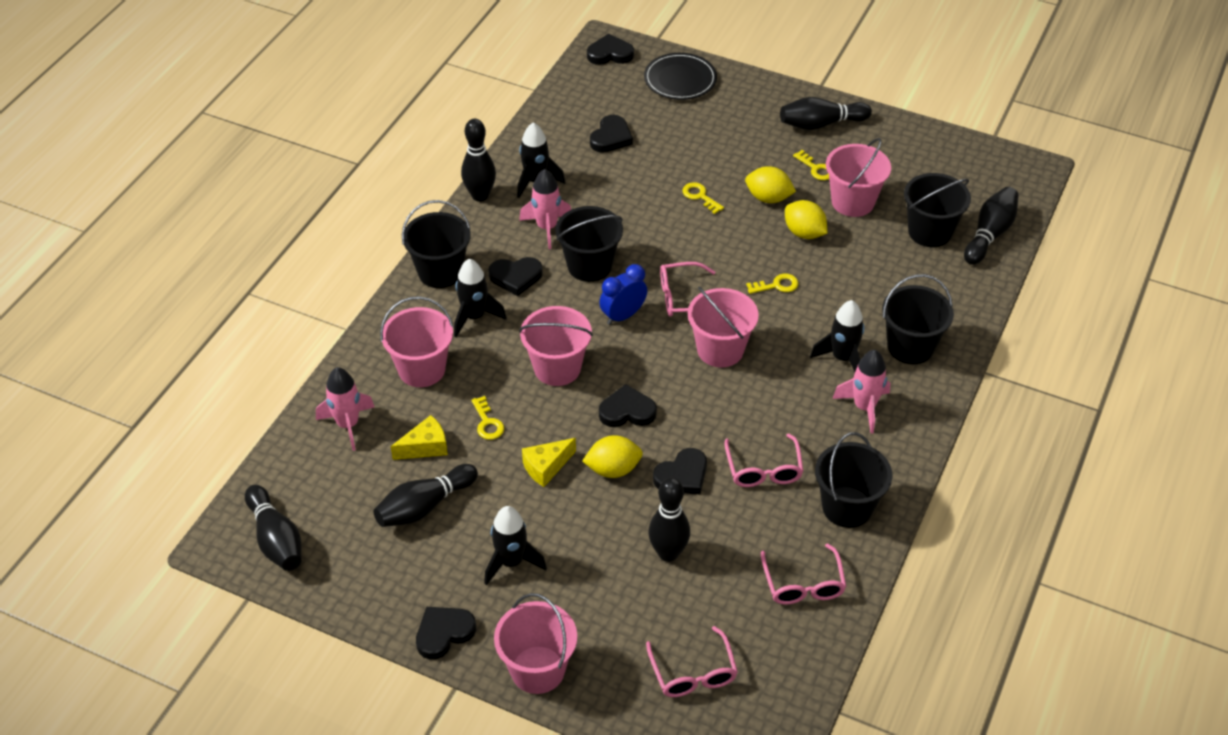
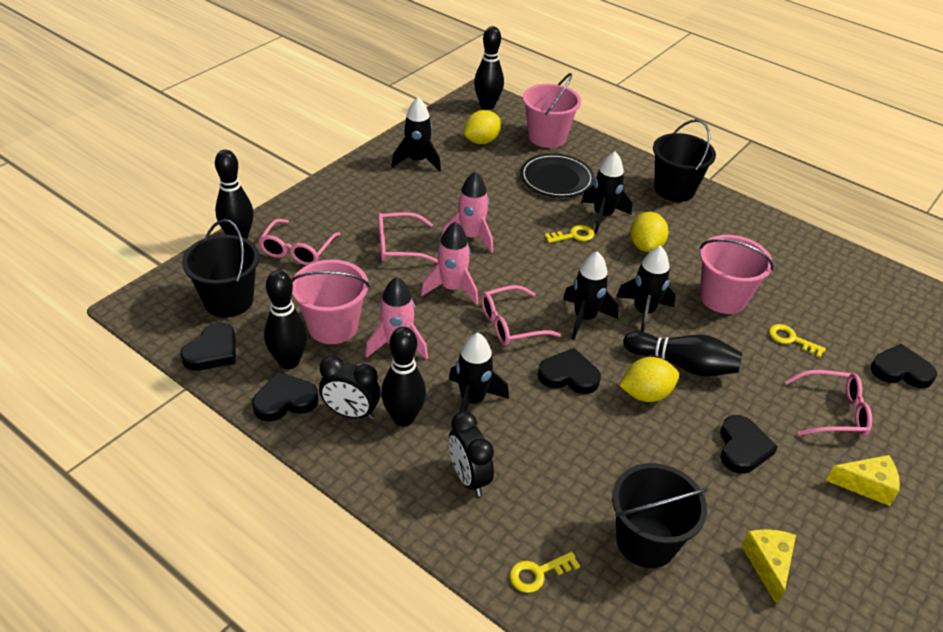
black bowling pin: 6 -> 5
black bucket: 5 -> 3
black clock: 0 -> 2
black heart: 6 -> 5
black rocket: 4 -> 5
blue clock: 1 -> 0
pink bucket: 5 -> 3
yellow key: 4 -> 3

